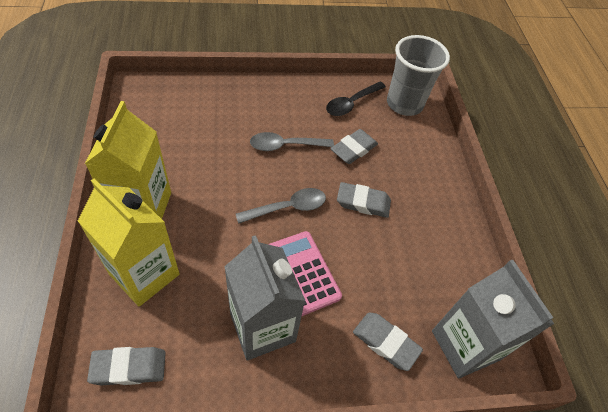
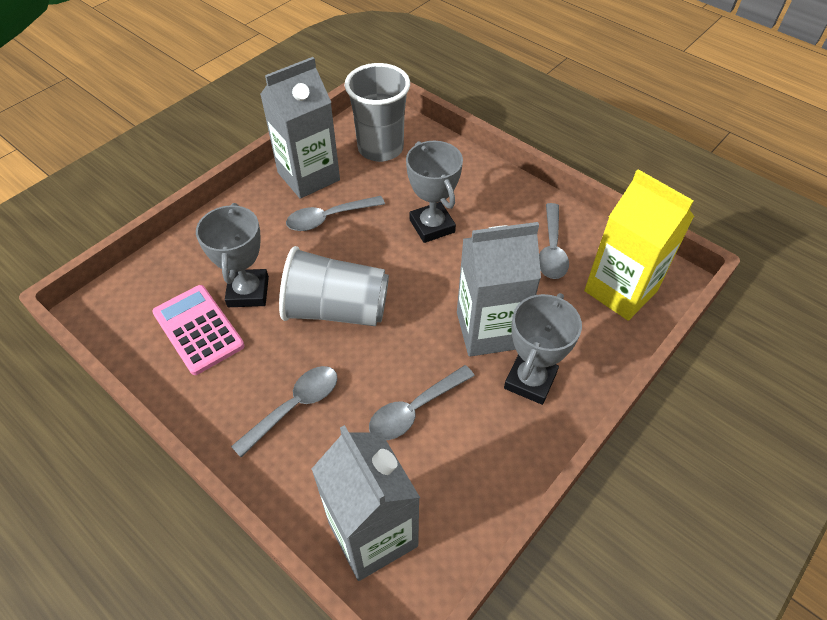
black spoon: 1 -> 0
grey carton: 2 -> 3
grey cup: 1 -> 2
grey eraser: 4 -> 0
grey spoon: 2 -> 4
grey trophy: 0 -> 3
yellow carton: 2 -> 1

